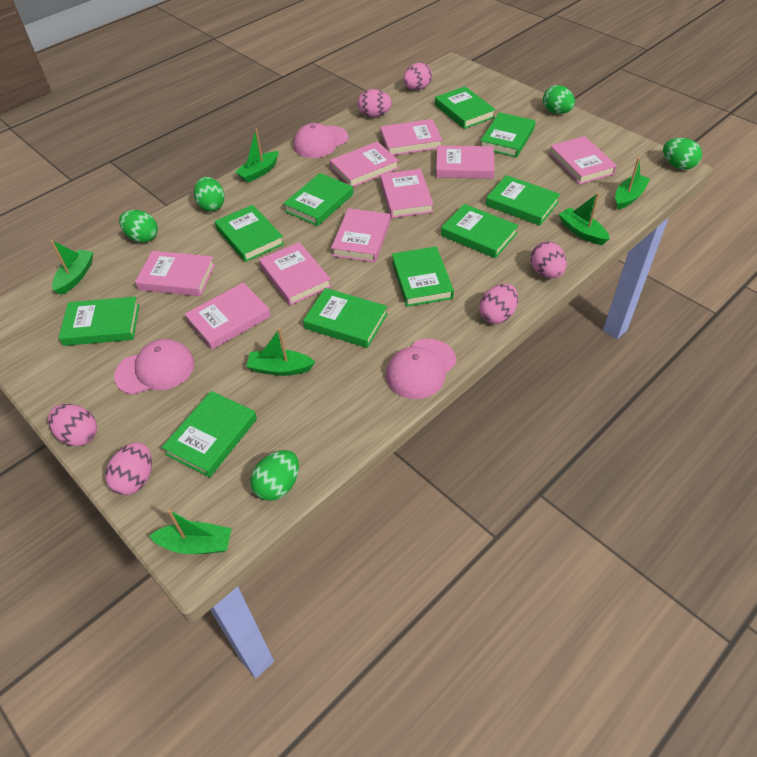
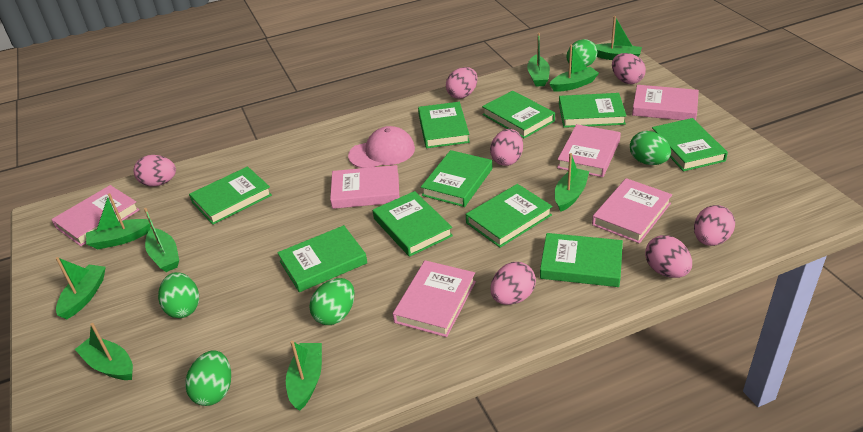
green boat: 6 -> 9
pink book: 9 -> 6
pink cap: 3 -> 1
pink egg: 6 -> 7

